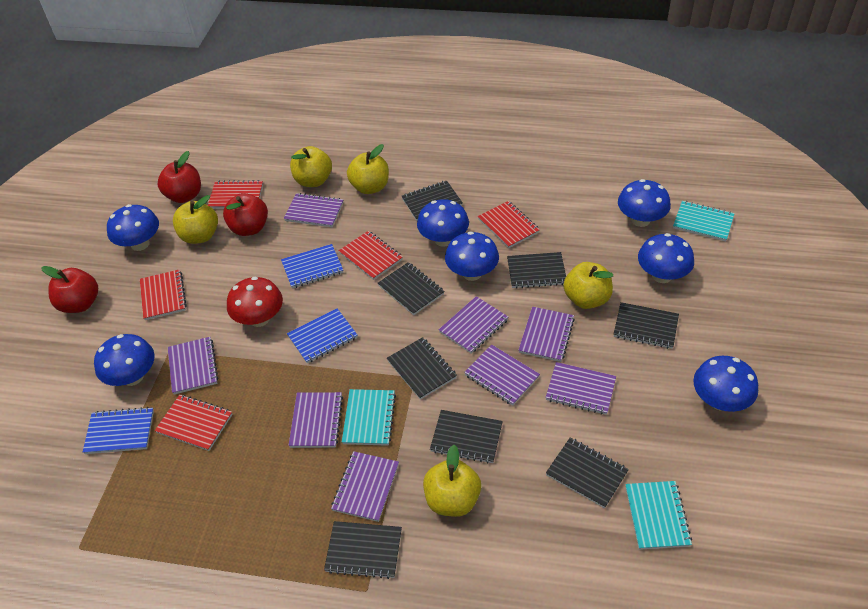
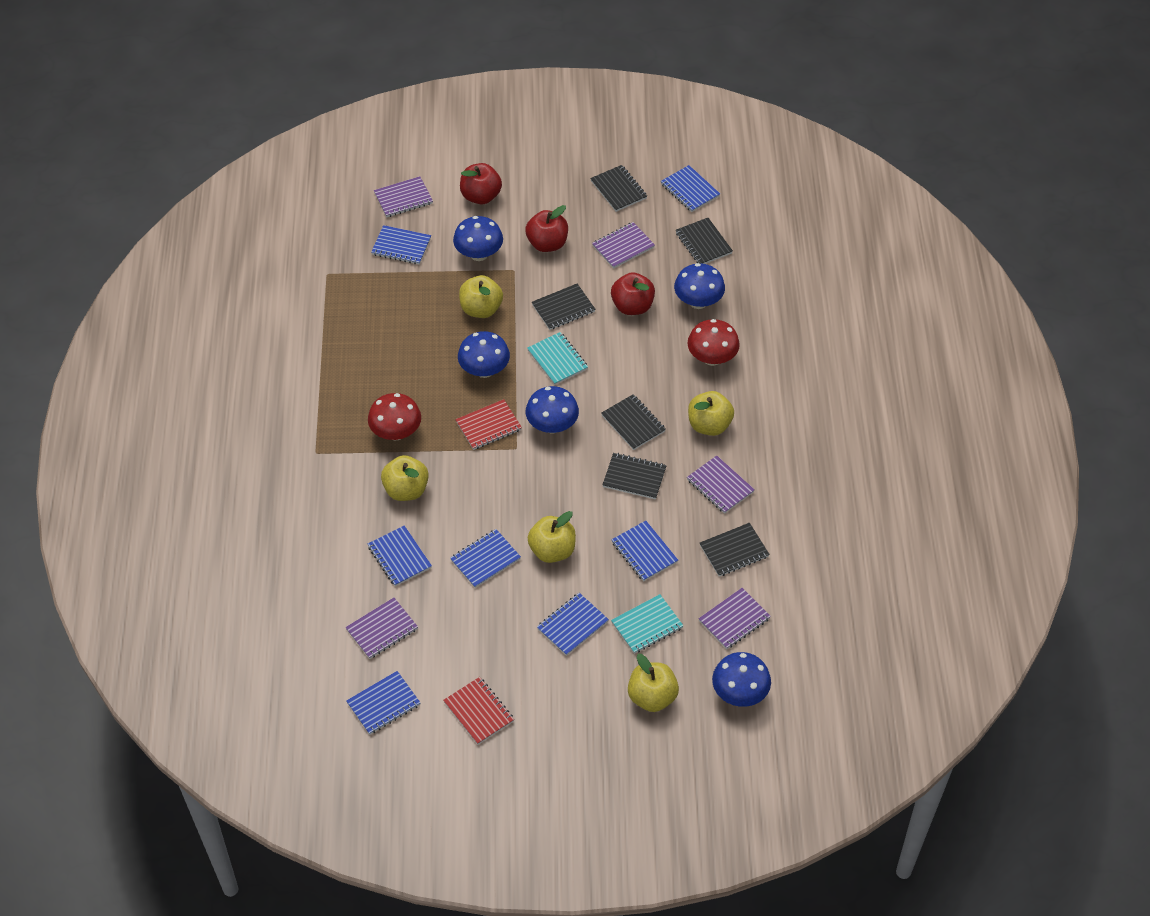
black notebook: 8 -> 6
blue mushroom: 7 -> 5
blue notebook: 3 -> 7
purple notebook: 8 -> 5
red mushroom: 1 -> 2
red notebook: 5 -> 2
turquoise notebook: 3 -> 2

